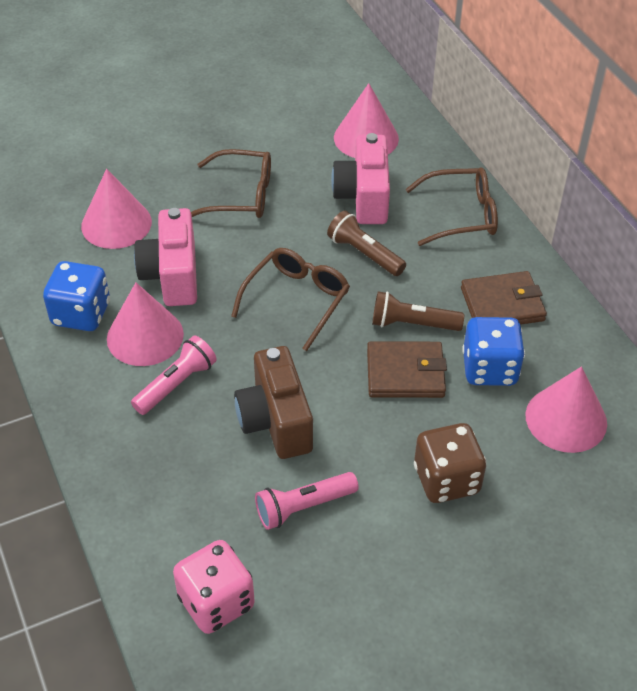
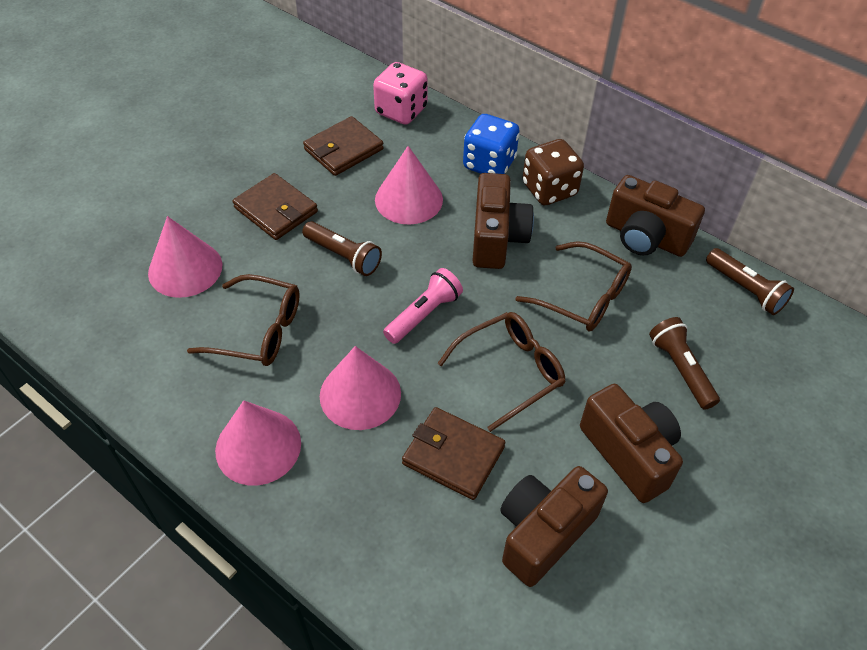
blue dice: 2 -> 1
brown camera: 1 -> 4
brown flashlight: 2 -> 3
brown wallet: 2 -> 3
pink camera: 2 -> 0
pink flashlight: 2 -> 1

